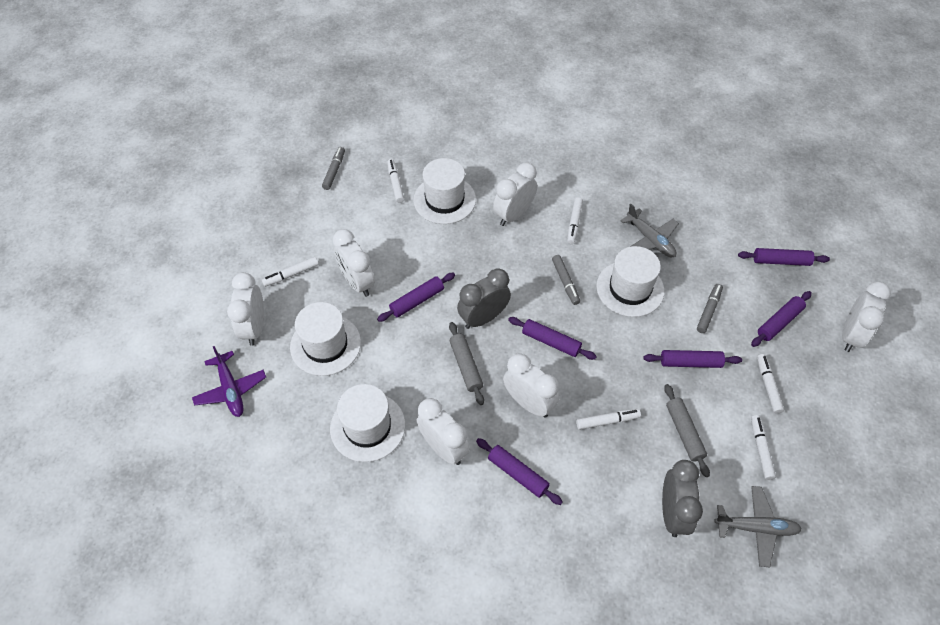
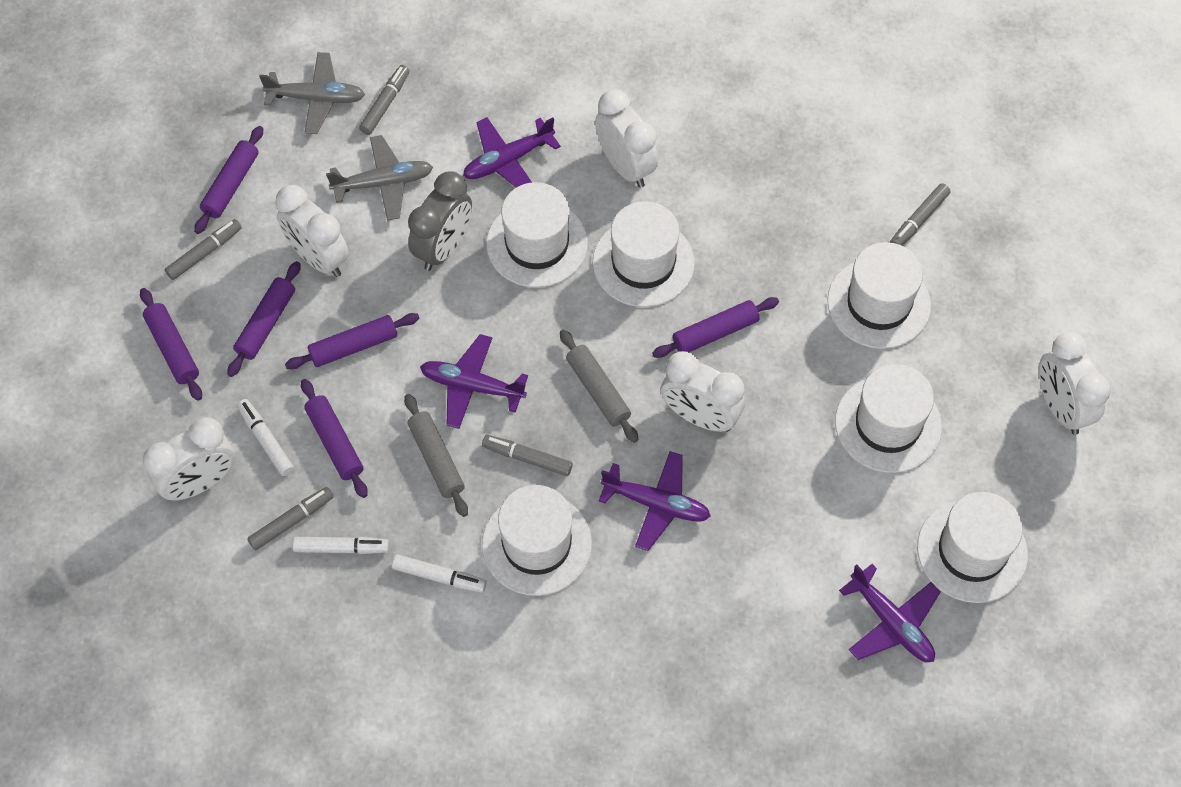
grey clock: 2 -> 1
grey marker: 3 -> 5
purple plane: 1 -> 4
white clock: 6 -> 5
white hat: 4 -> 6
white marker: 6 -> 3

